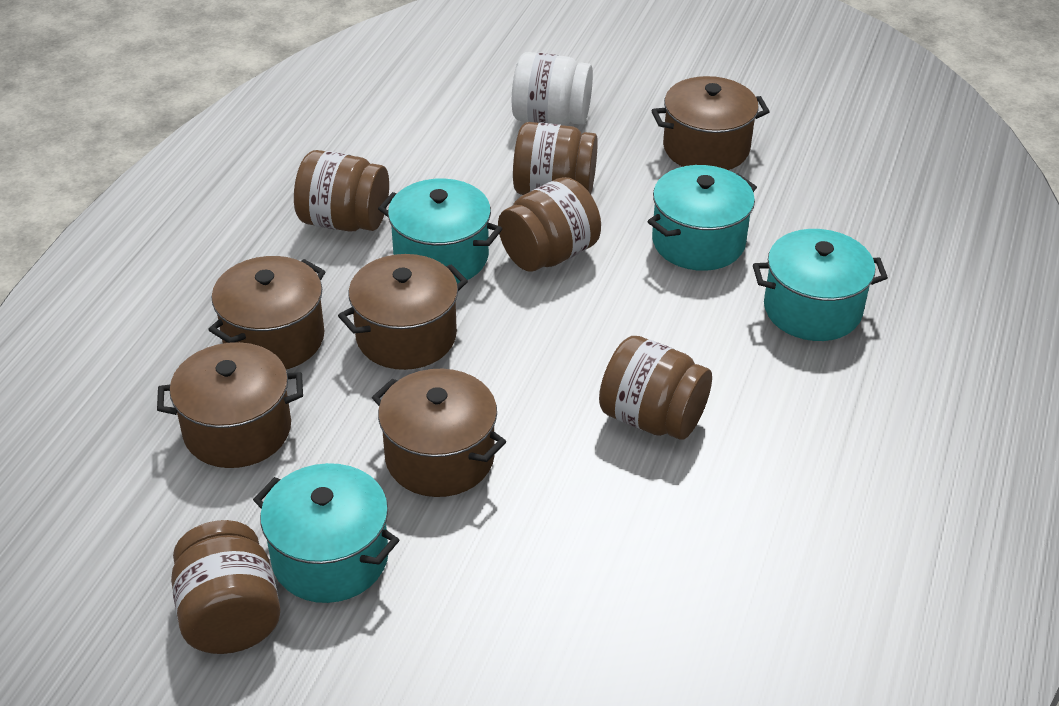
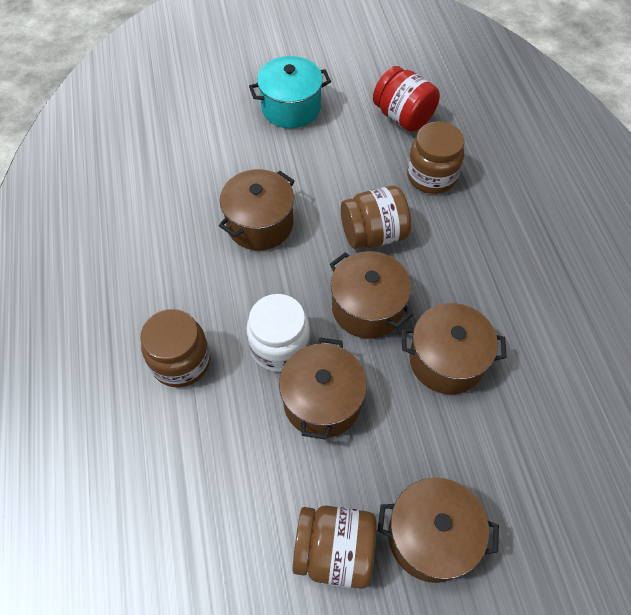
brown jar: 5 -> 4
red jar: 0 -> 1
turquoise pot: 4 -> 1

